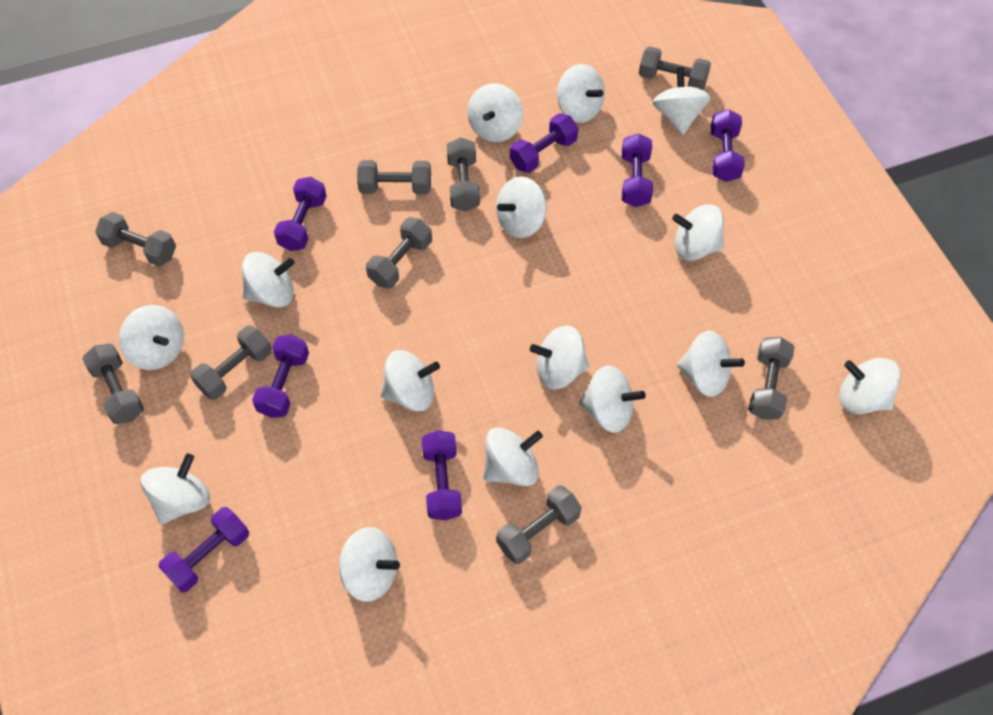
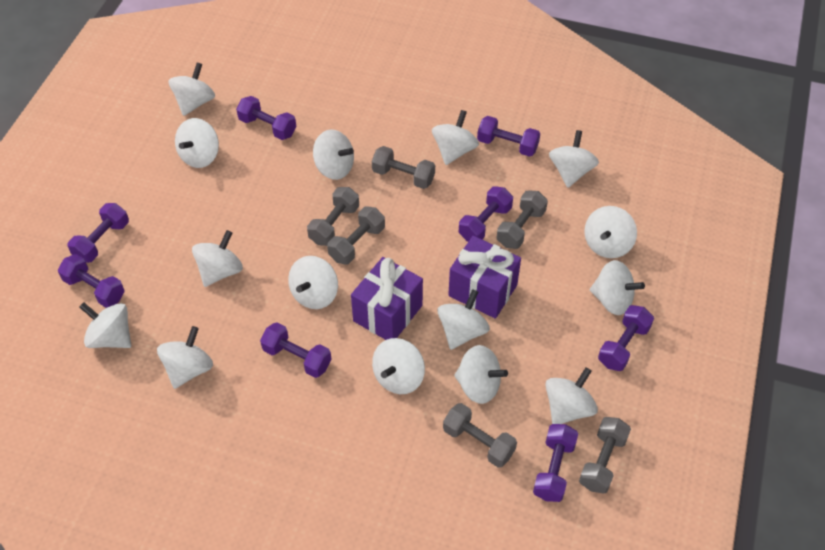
grey dumbbell: 9 -> 6
purple dumbbell: 7 -> 8
purple gift: 0 -> 2

